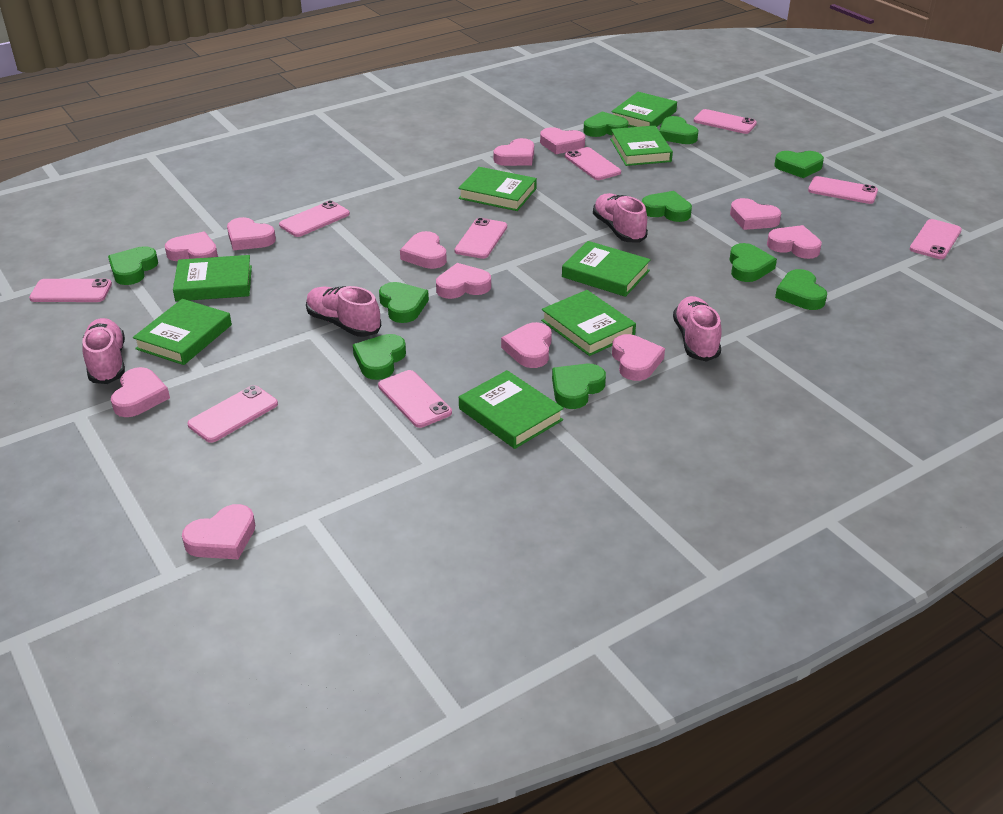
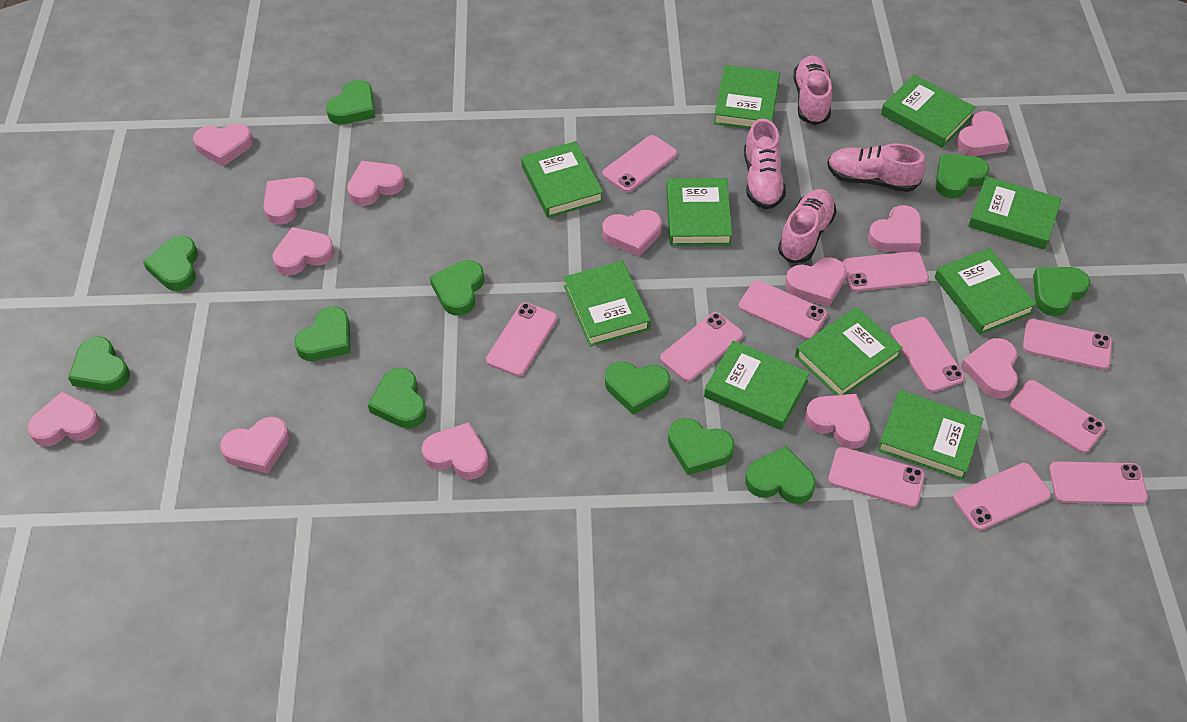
green book: 8 -> 10
green heart: 10 -> 11
pink heart: 12 -> 13
pink phone: 9 -> 11

